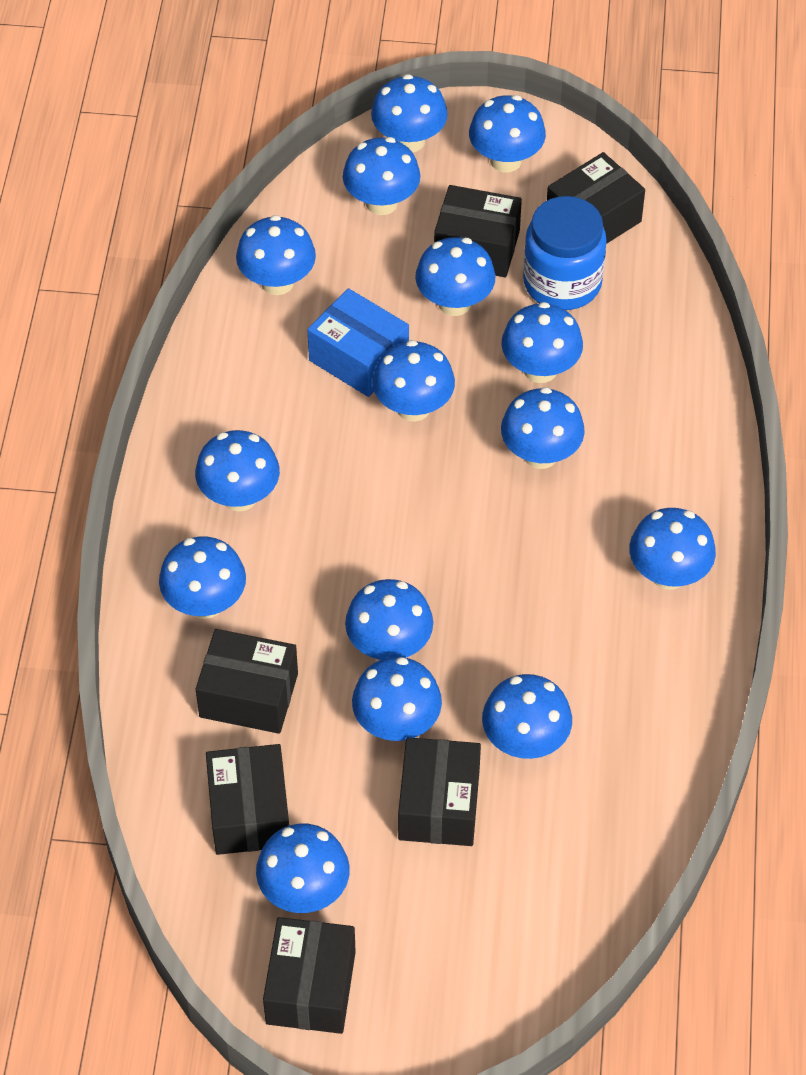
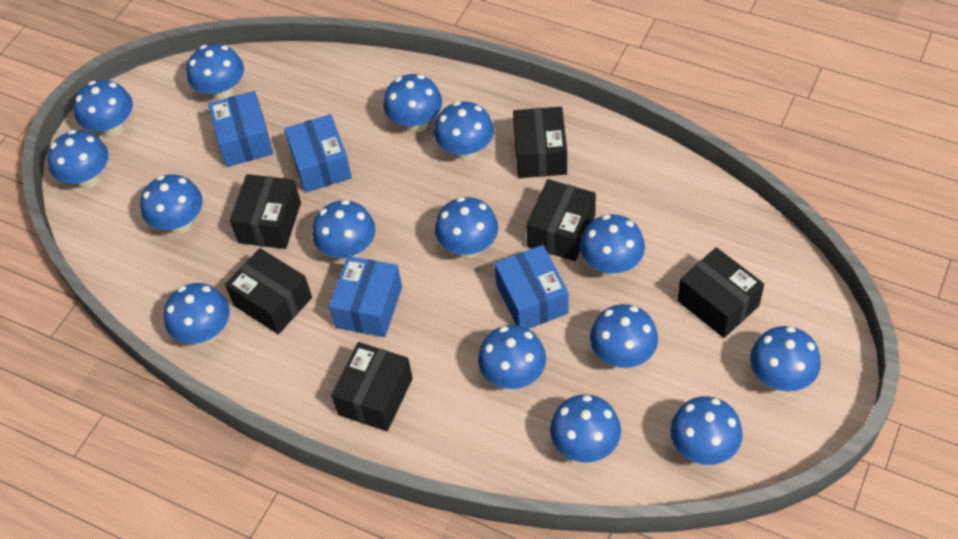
blue box: 1 -> 4
blue jar: 1 -> 0

